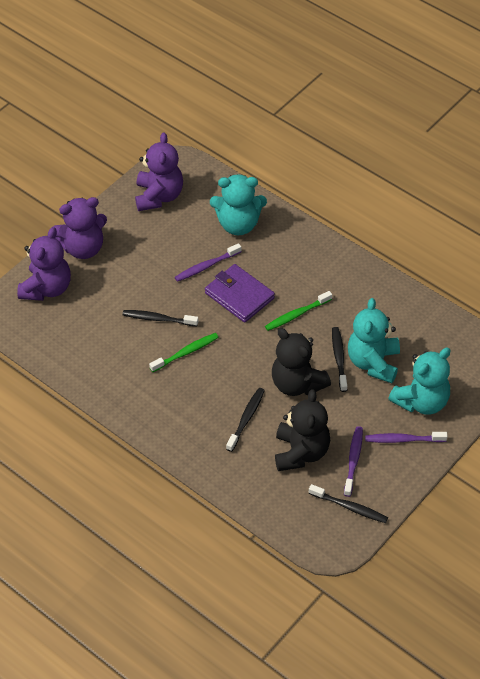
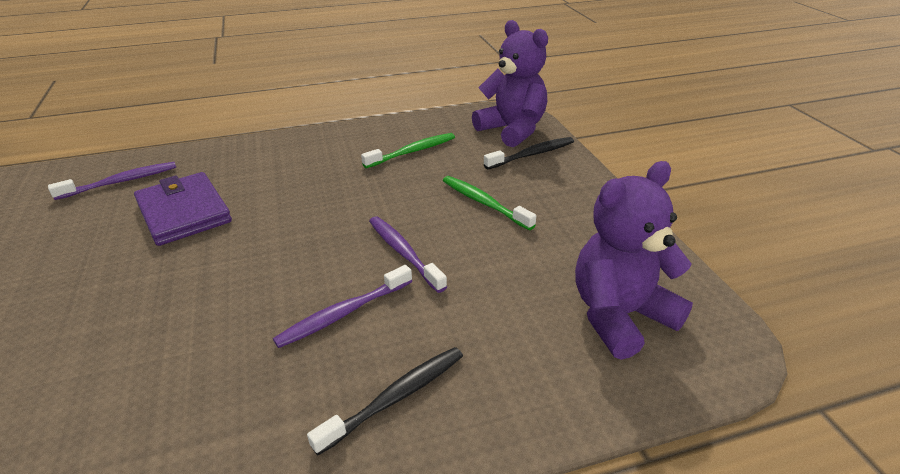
black teddy bear: 2 -> 0
black toothbrush: 4 -> 2
purple teddy bear: 3 -> 2
turquoise teddy bear: 3 -> 0

